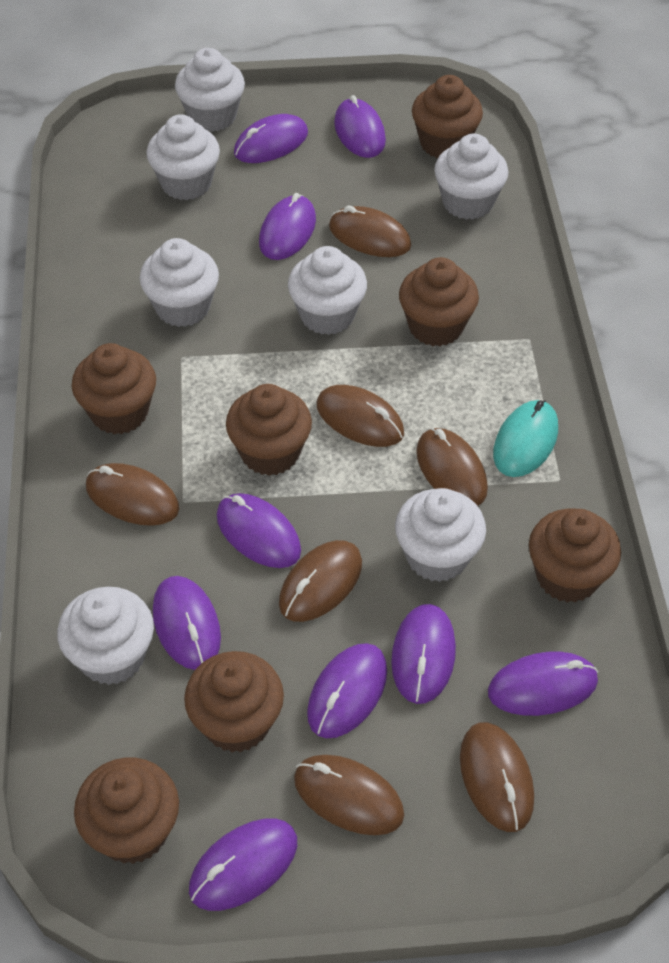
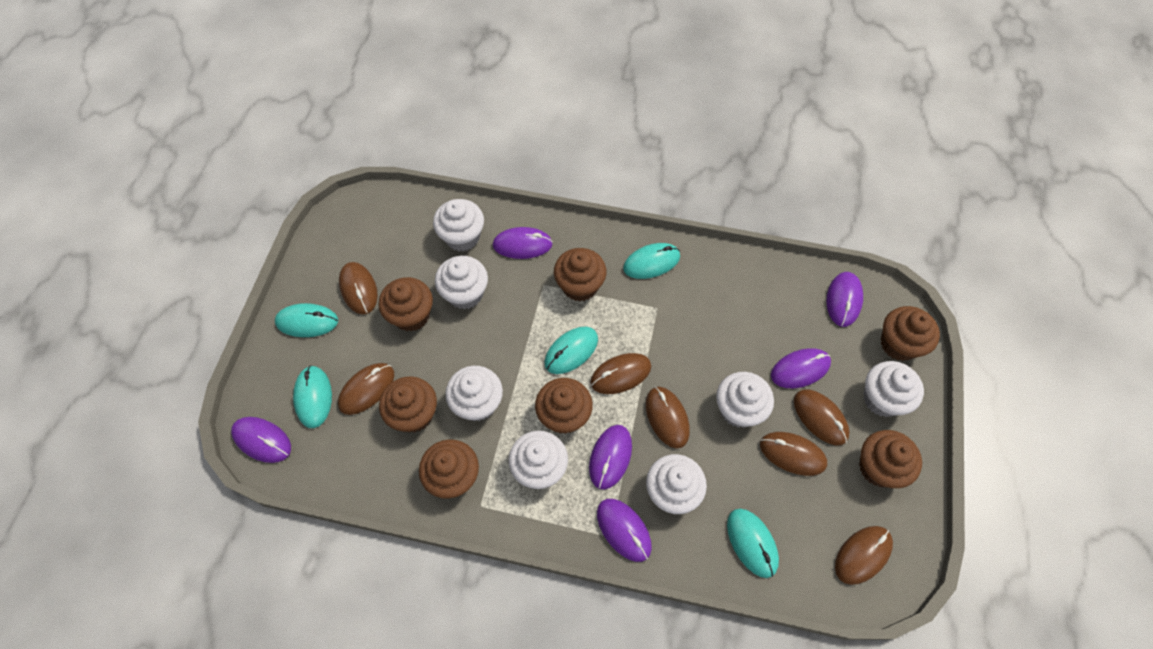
purple mouse: 9 -> 6
turquoise mouse: 1 -> 5

